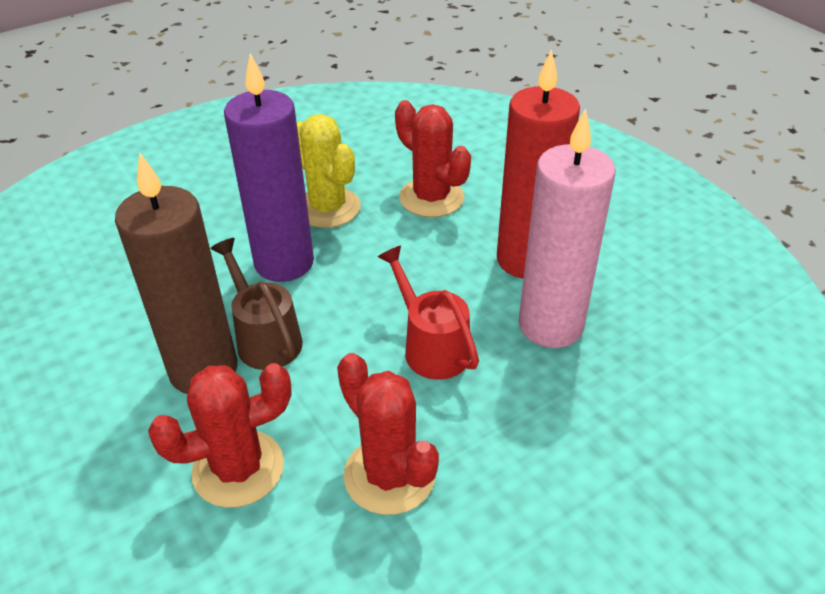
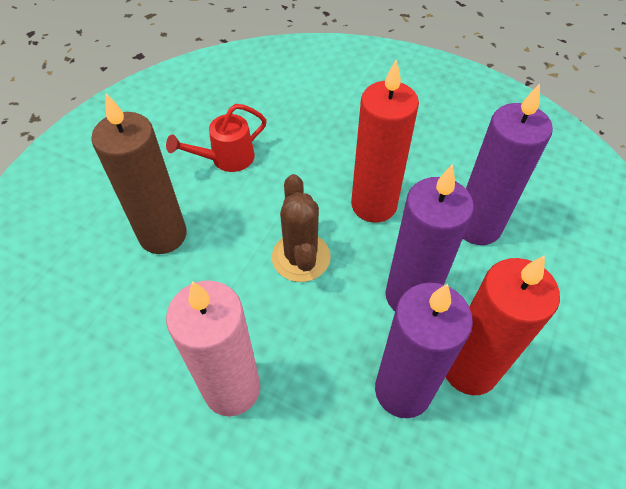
brown cactus: 0 -> 1
brown watering can: 1 -> 0
purple candle: 1 -> 3
red cactus: 3 -> 0
red candle: 1 -> 2
yellow cactus: 1 -> 0

